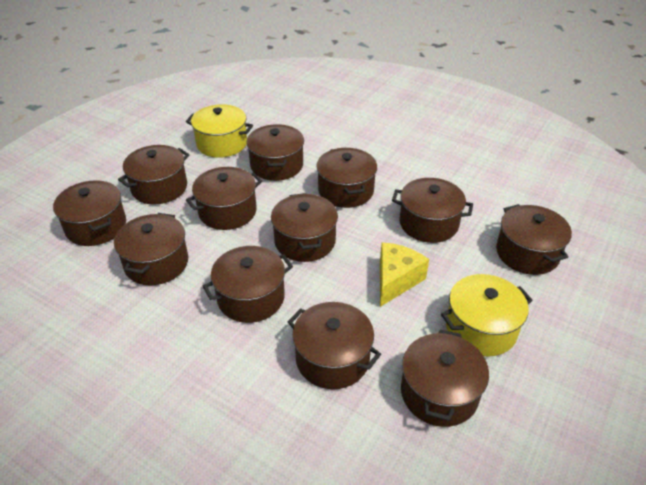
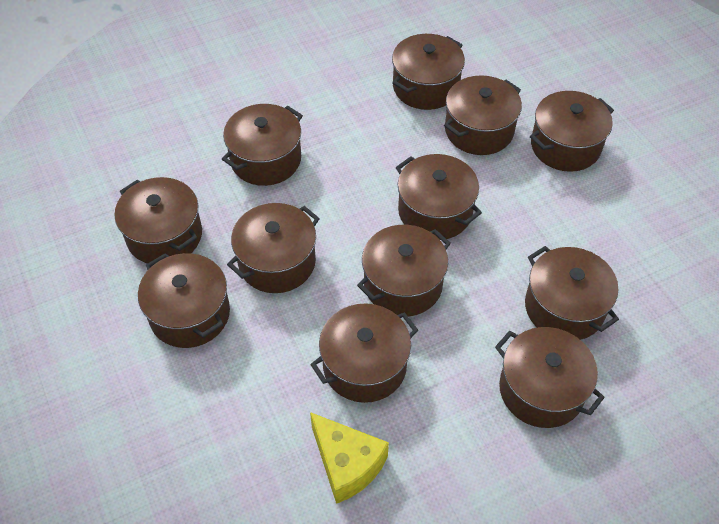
yellow pot: 2 -> 0

